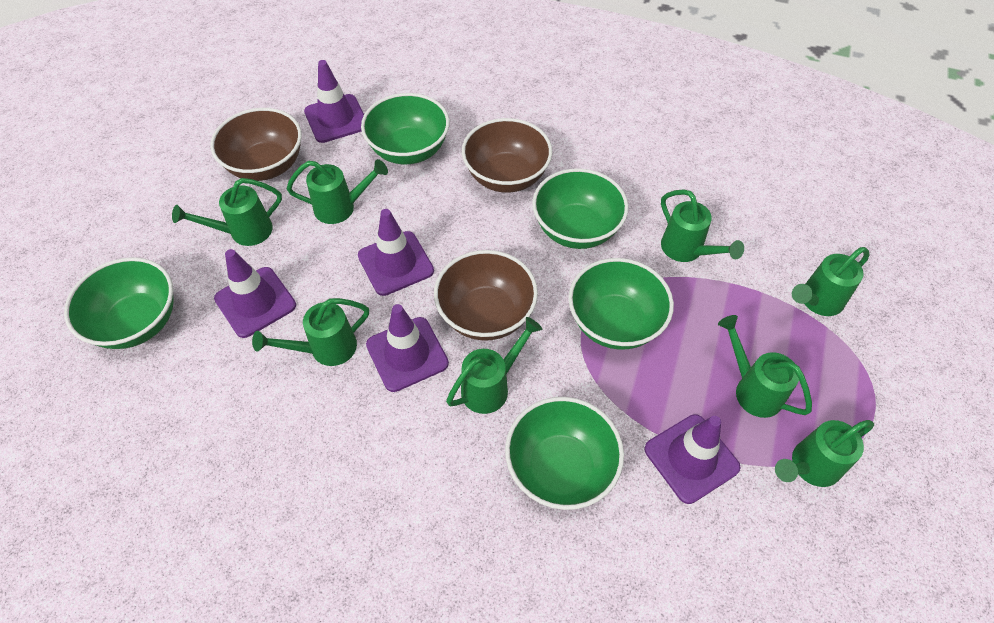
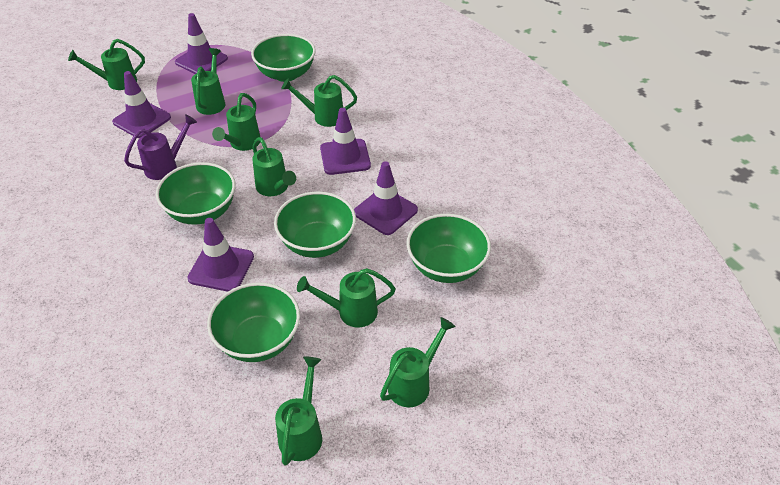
brown bowl: 3 -> 0
purple watering can: 0 -> 1

